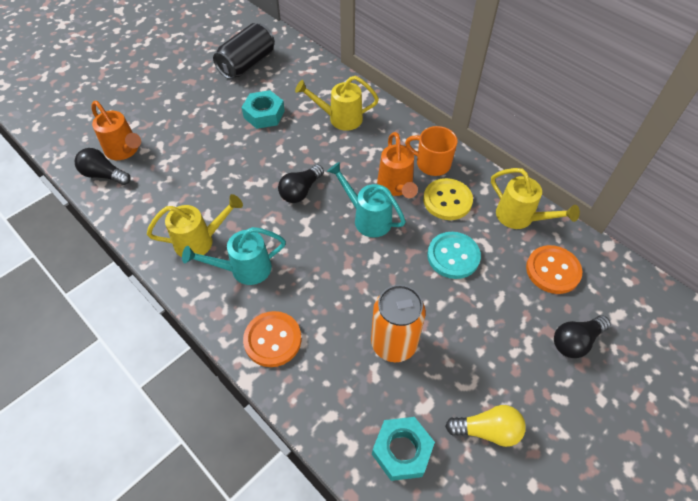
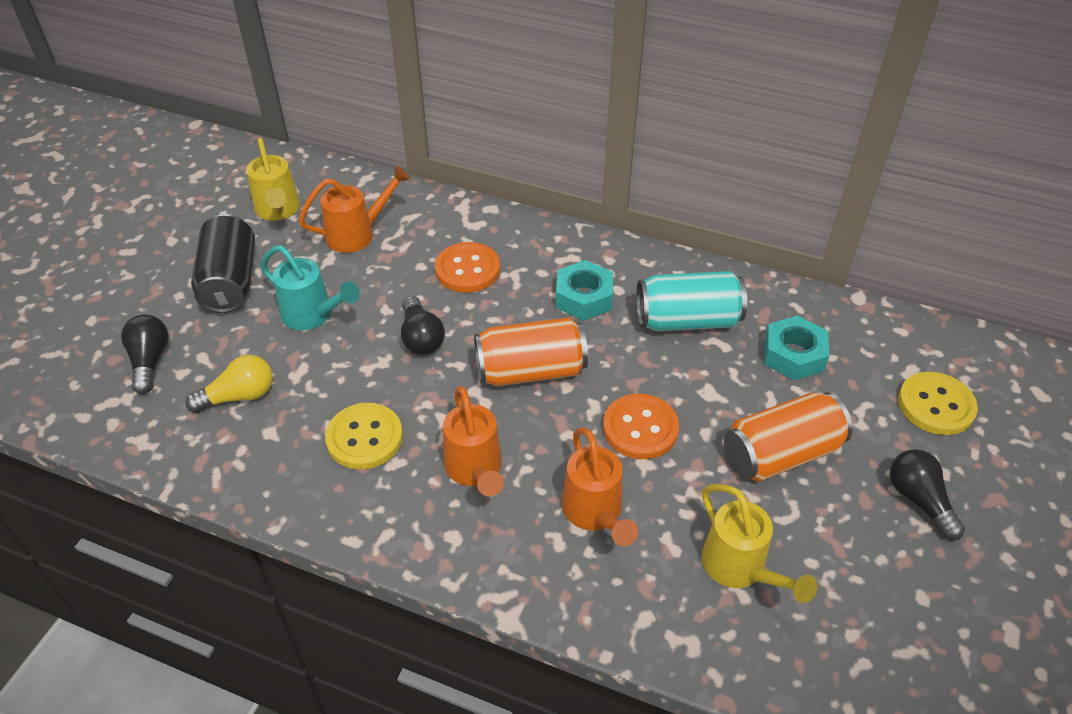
orange can: 1 -> 2
orange mug: 1 -> 0
orange watering can: 2 -> 3
turquoise button: 1 -> 0
turquoise can: 0 -> 1
turquoise watering can: 2 -> 1
yellow button: 1 -> 2
yellow watering can: 3 -> 2

